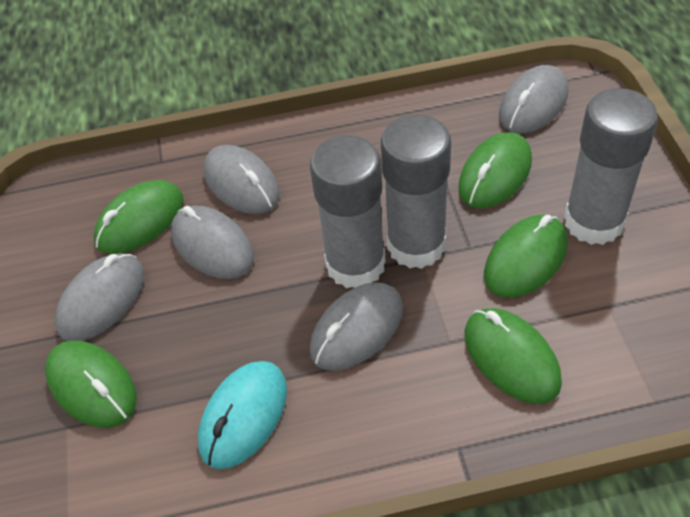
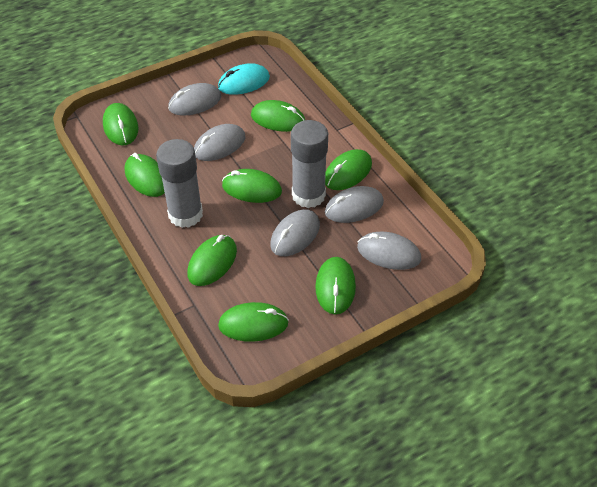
green mouse: 5 -> 8
grey glue stick: 3 -> 2

